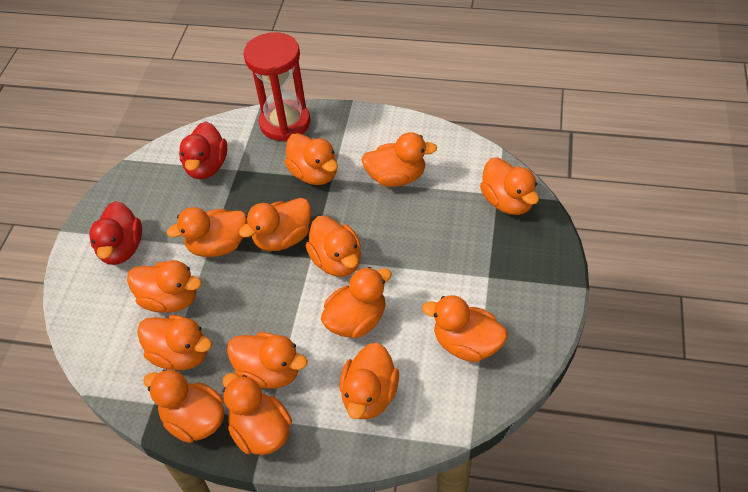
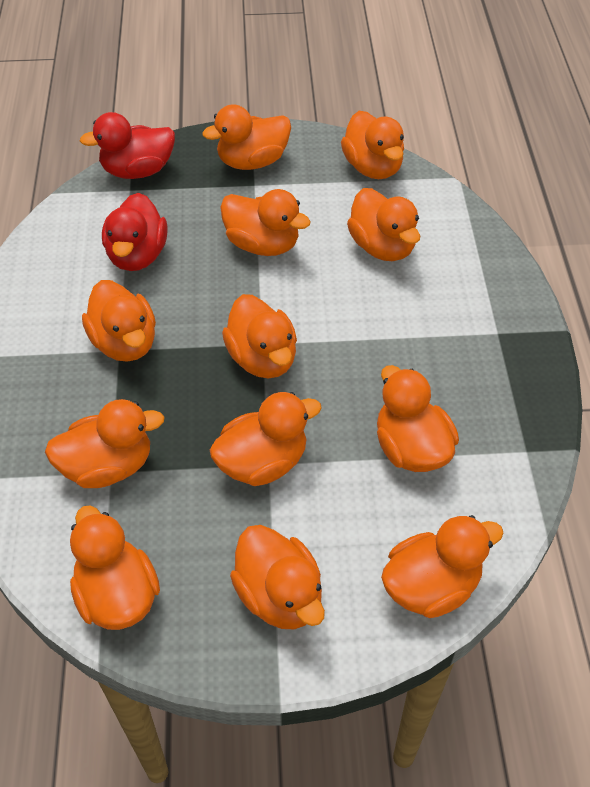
orange duck: 14 -> 12
red hourglass: 1 -> 0

